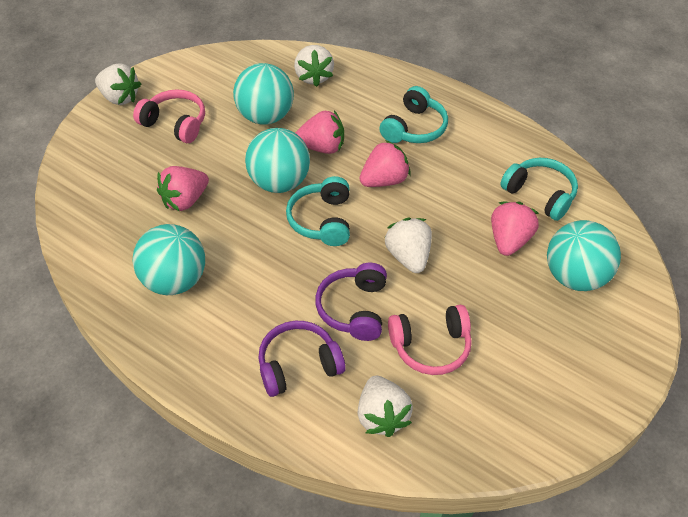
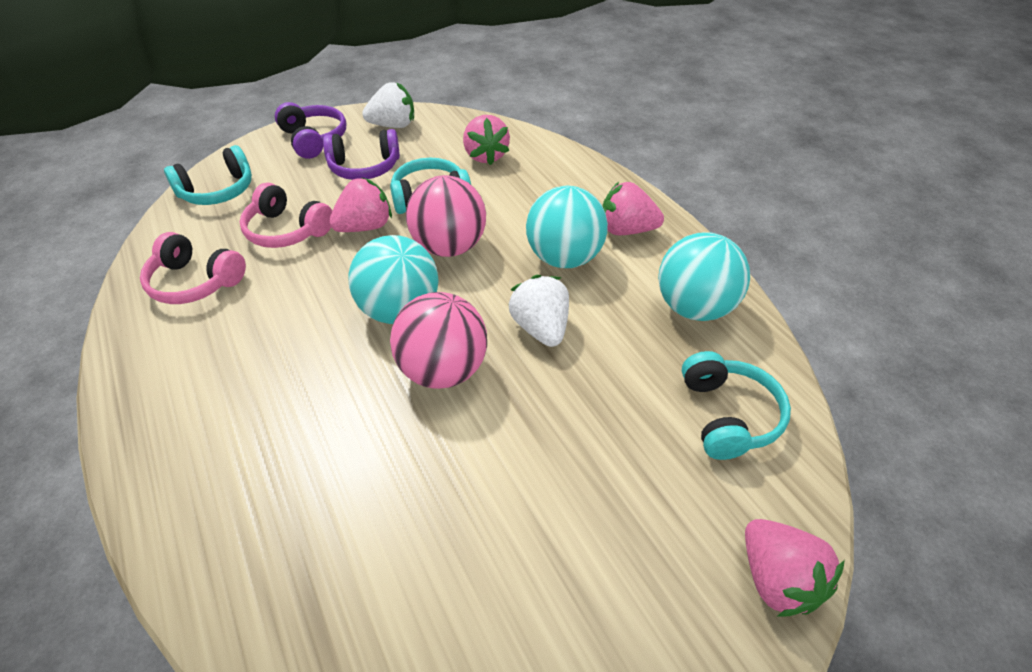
pink ball: 0 -> 2
turquoise ball: 4 -> 3
white strawberry: 4 -> 2

